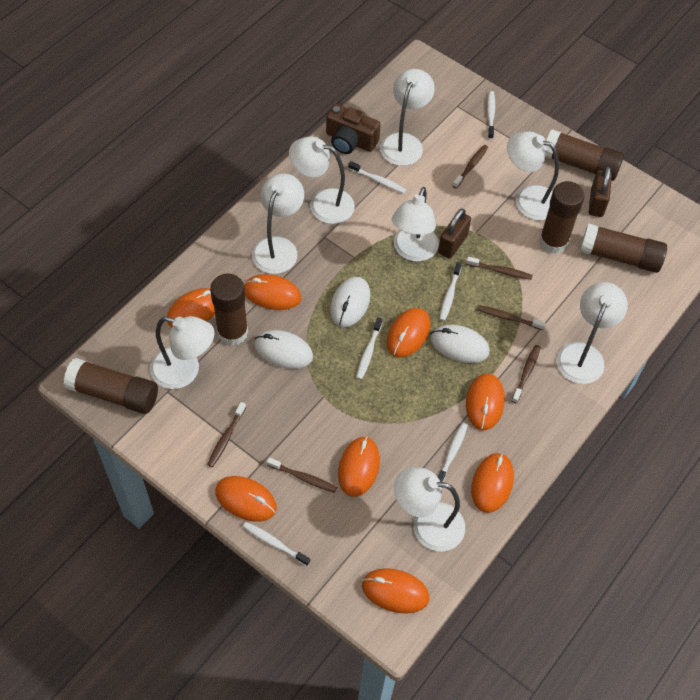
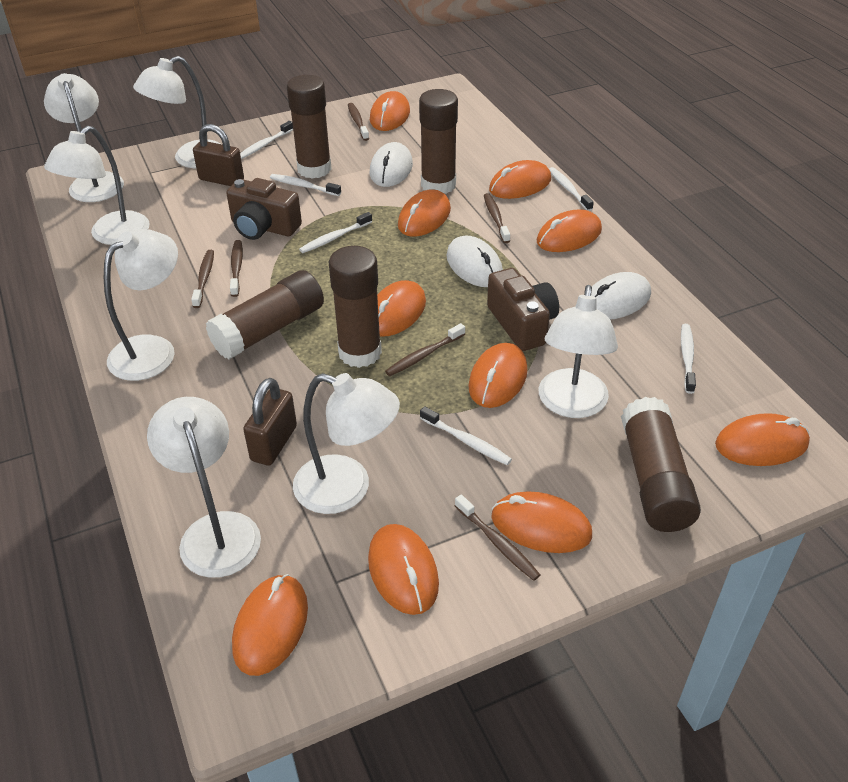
brown camera: 1 -> 2
orange mouse: 8 -> 10
white lamp: 8 -> 7

